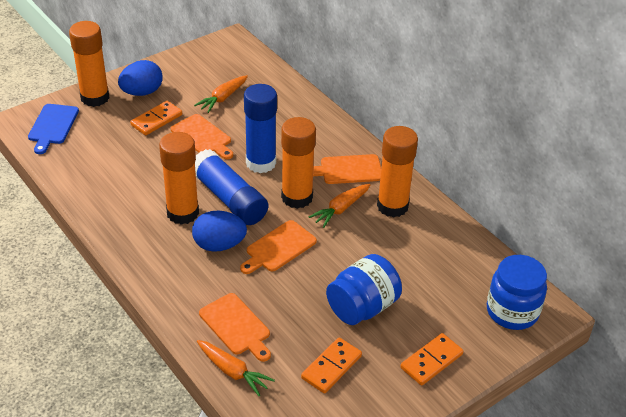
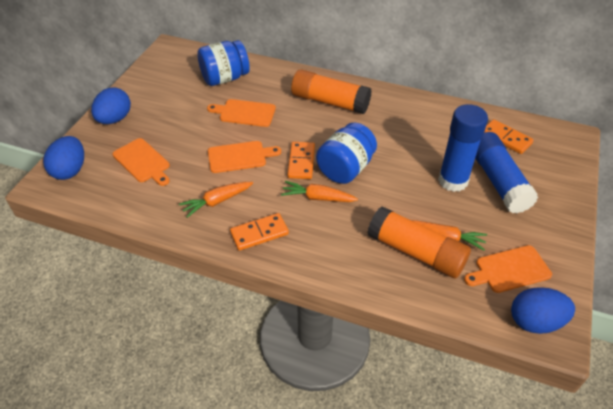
blue cutting board: 1 -> 0
blue egg: 2 -> 3
orange glue stick: 4 -> 2

